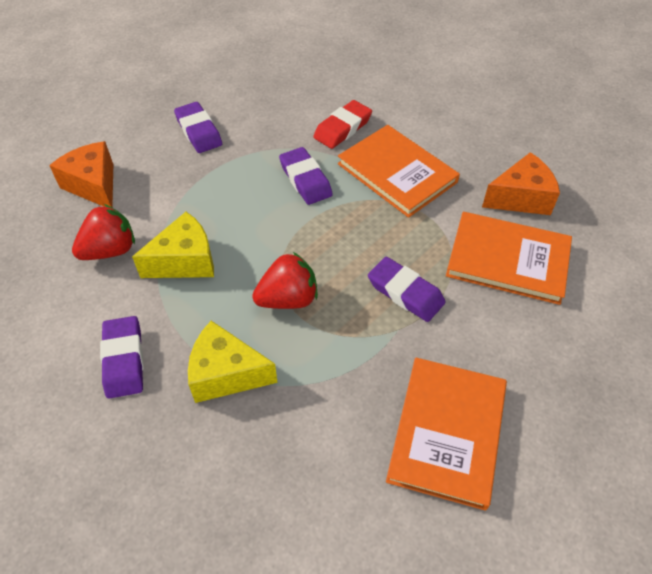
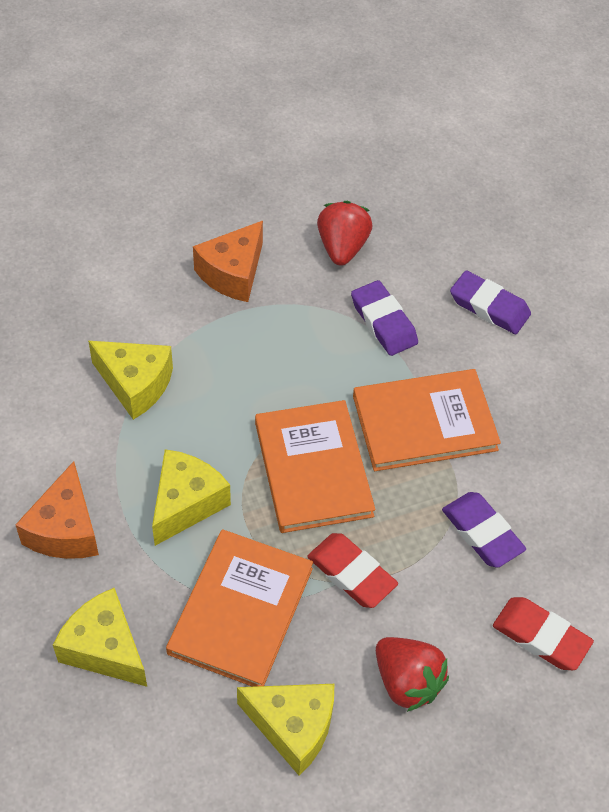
purple eraser: 4 -> 3
red eraser: 1 -> 2
yellow cheese: 2 -> 4

